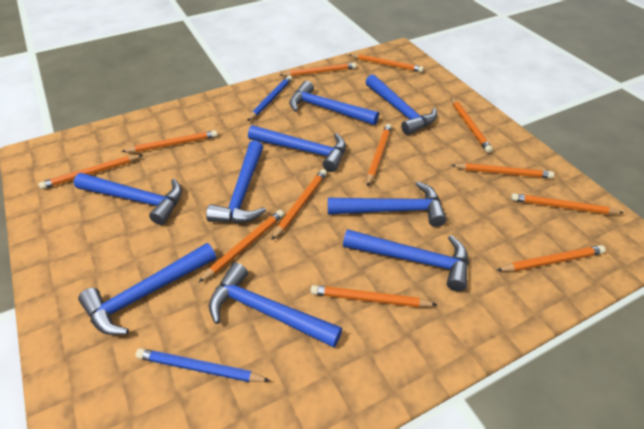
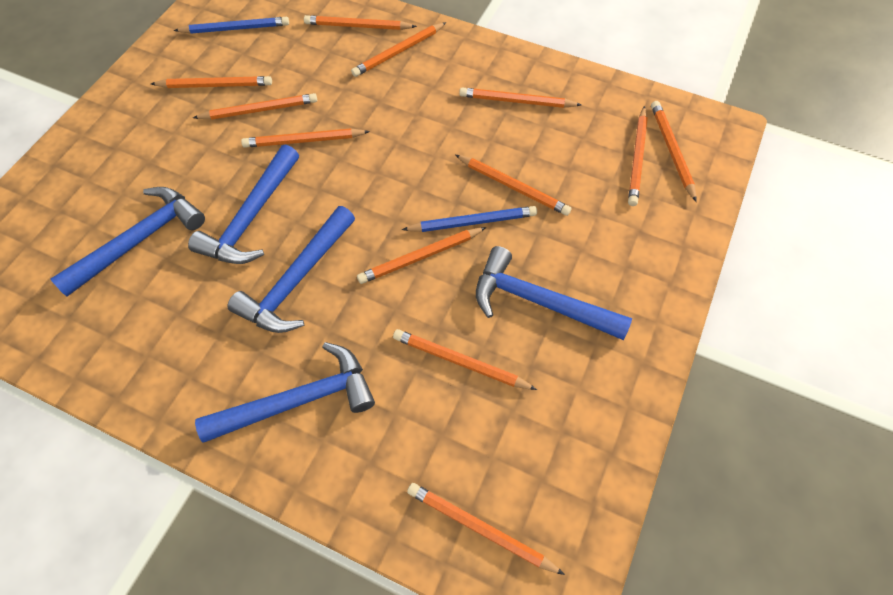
blue hammer: 9 -> 5

